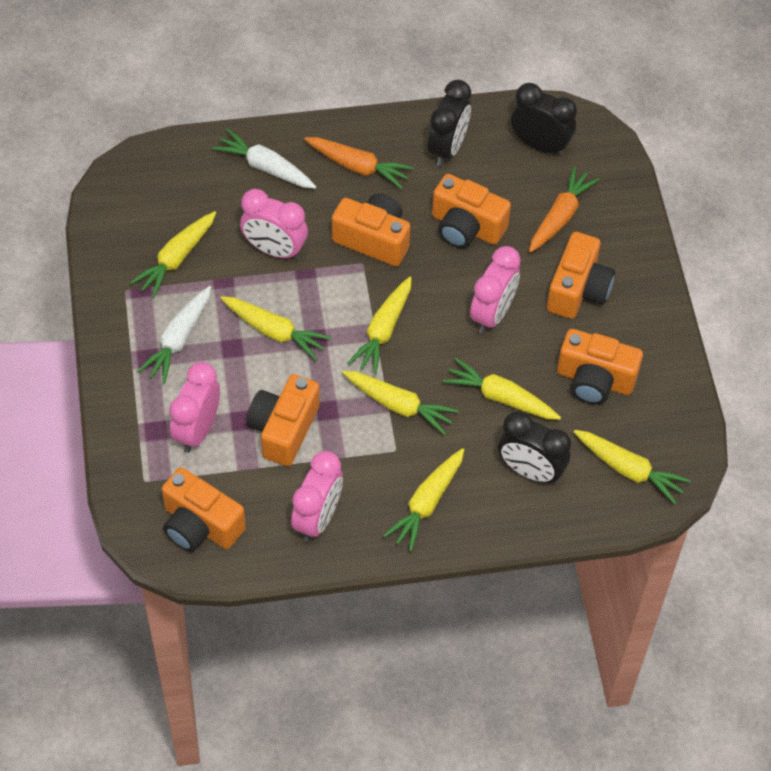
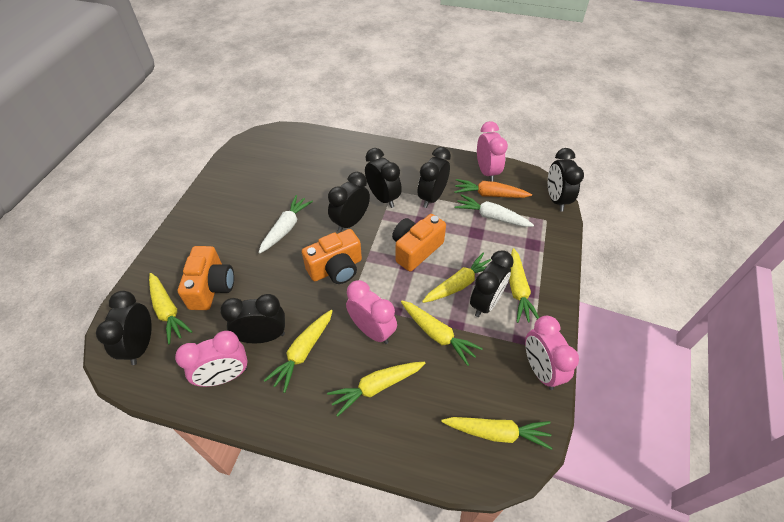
black clock: 3 -> 7
orange camera: 6 -> 3
orange carrot: 2 -> 1

